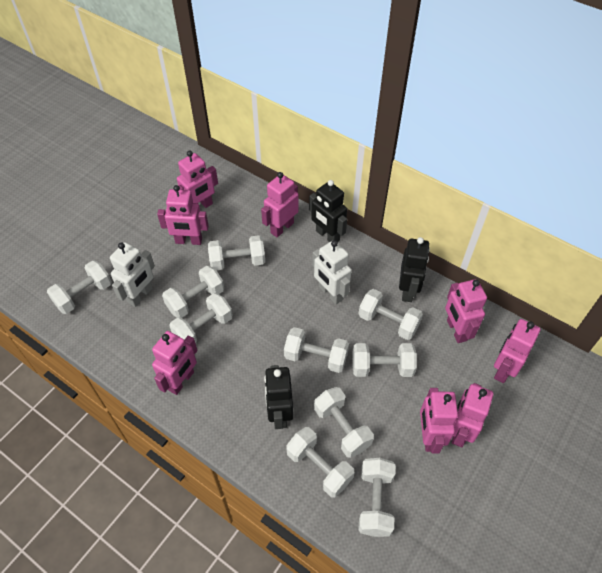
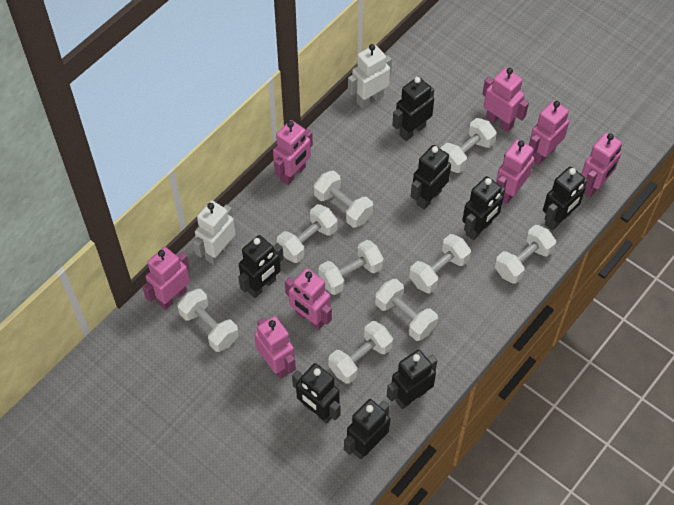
black robot: 3 -> 8
white dumbbell: 10 -> 9

